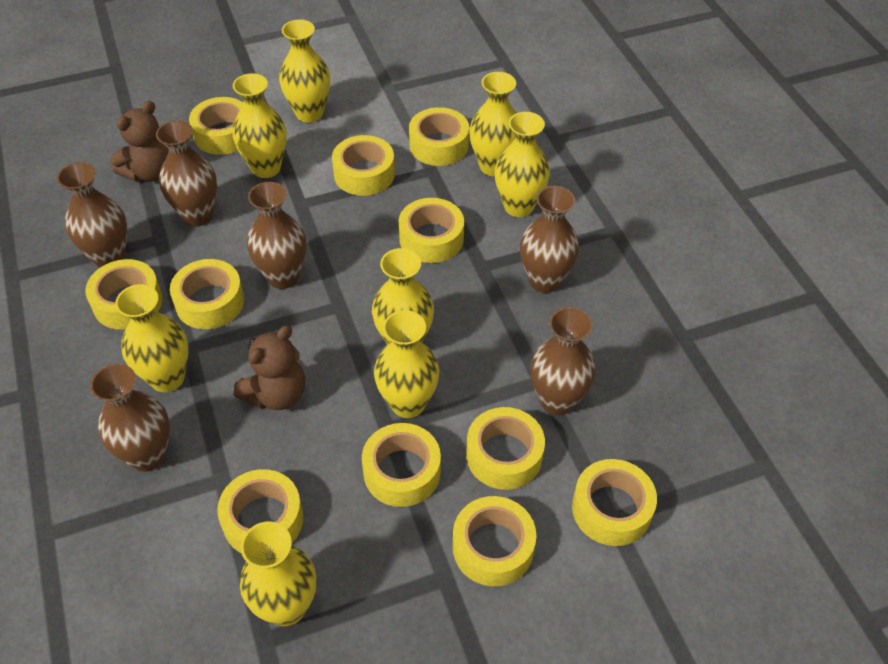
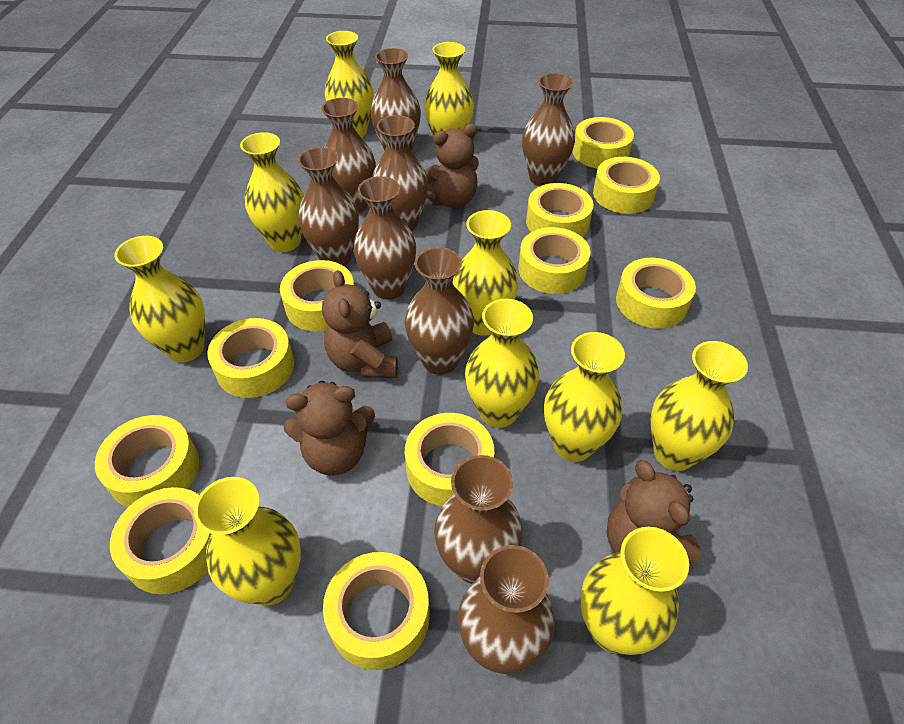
brown teddy bear: 2 -> 4
brown vase: 6 -> 9
yellow vase: 8 -> 10

